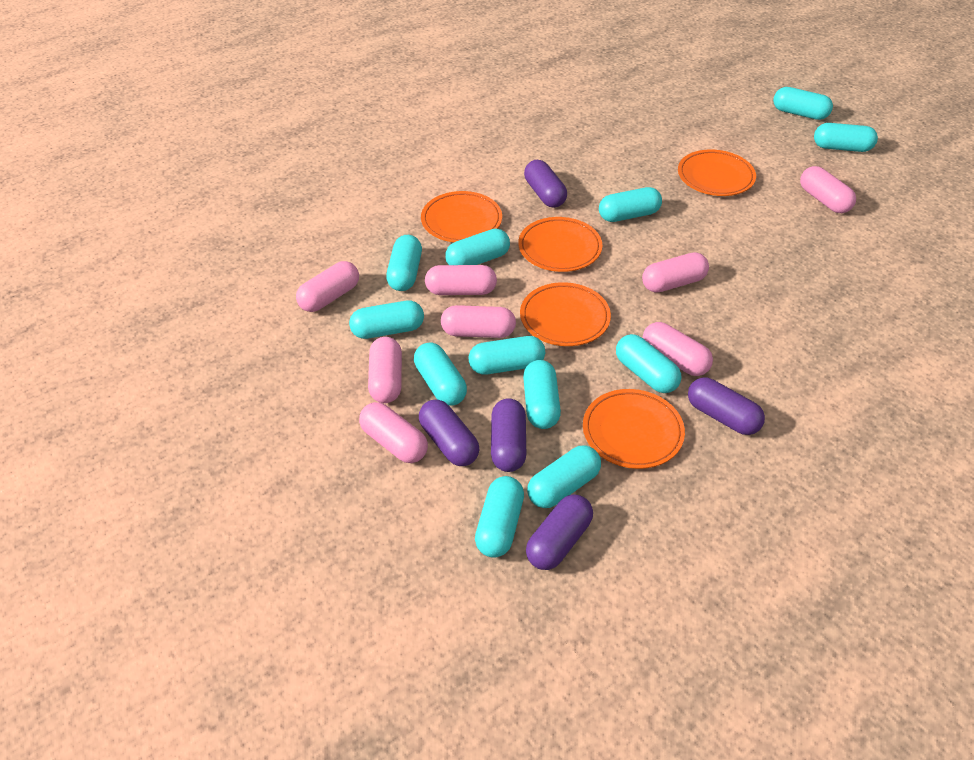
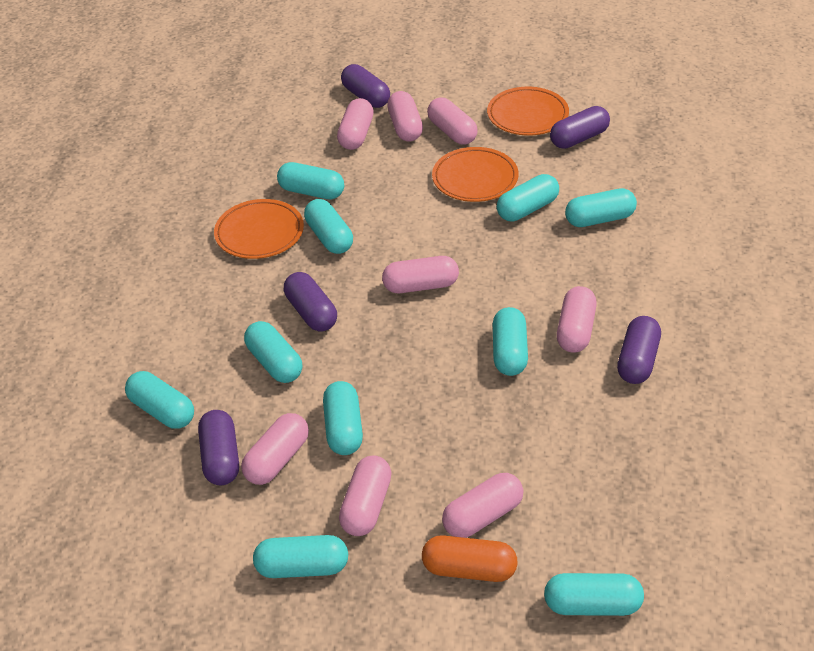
orange capsule: 0 -> 1
orange plate: 5 -> 3
turquoise capsule: 12 -> 10

